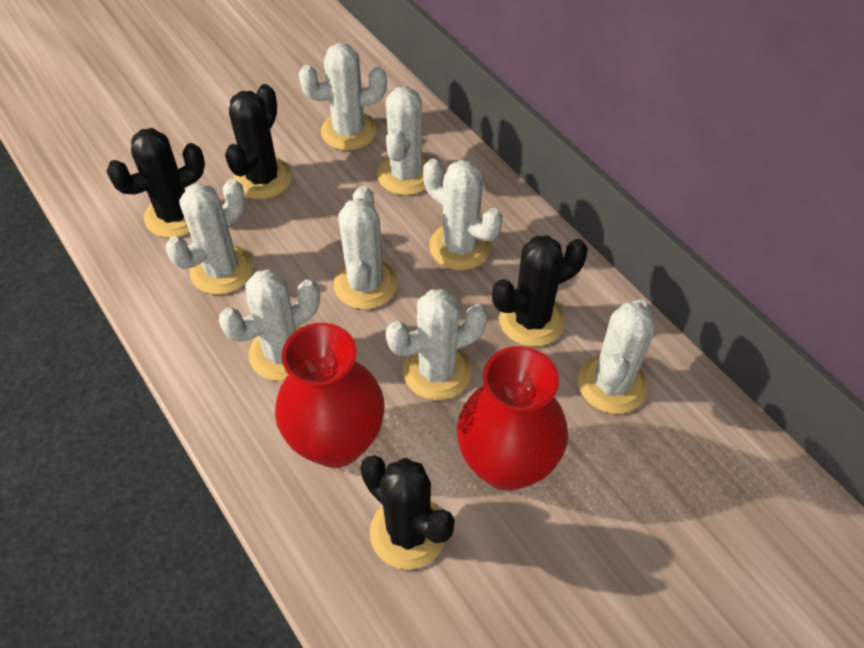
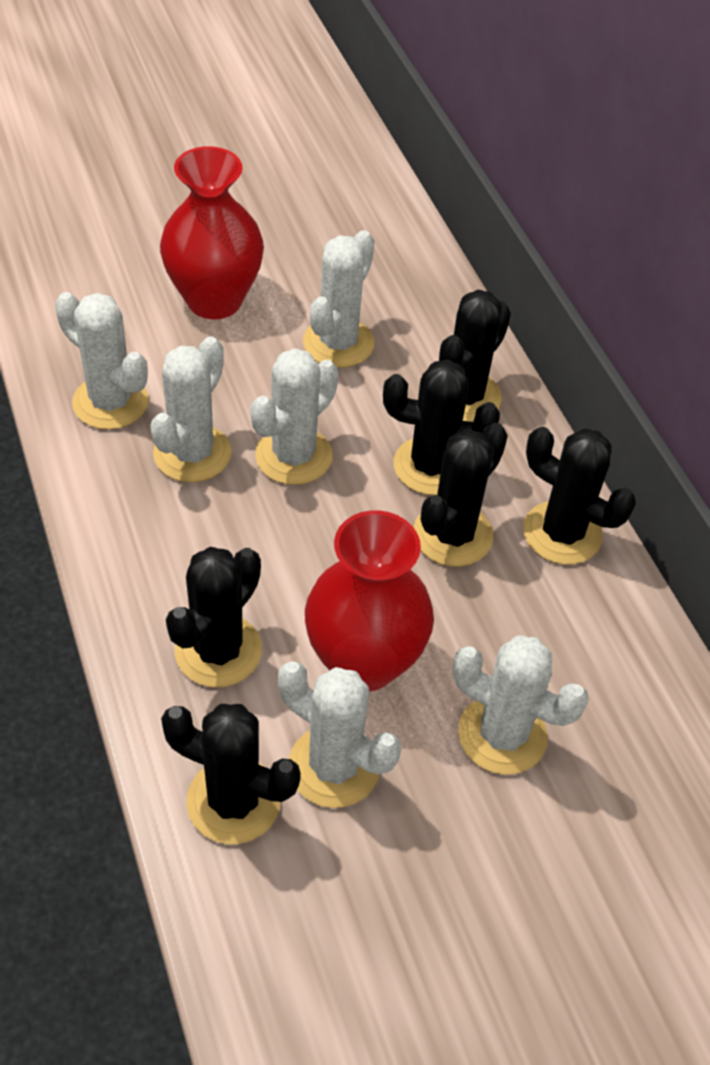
black cactus: 4 -> 6
white cactus: 8 -> 6

